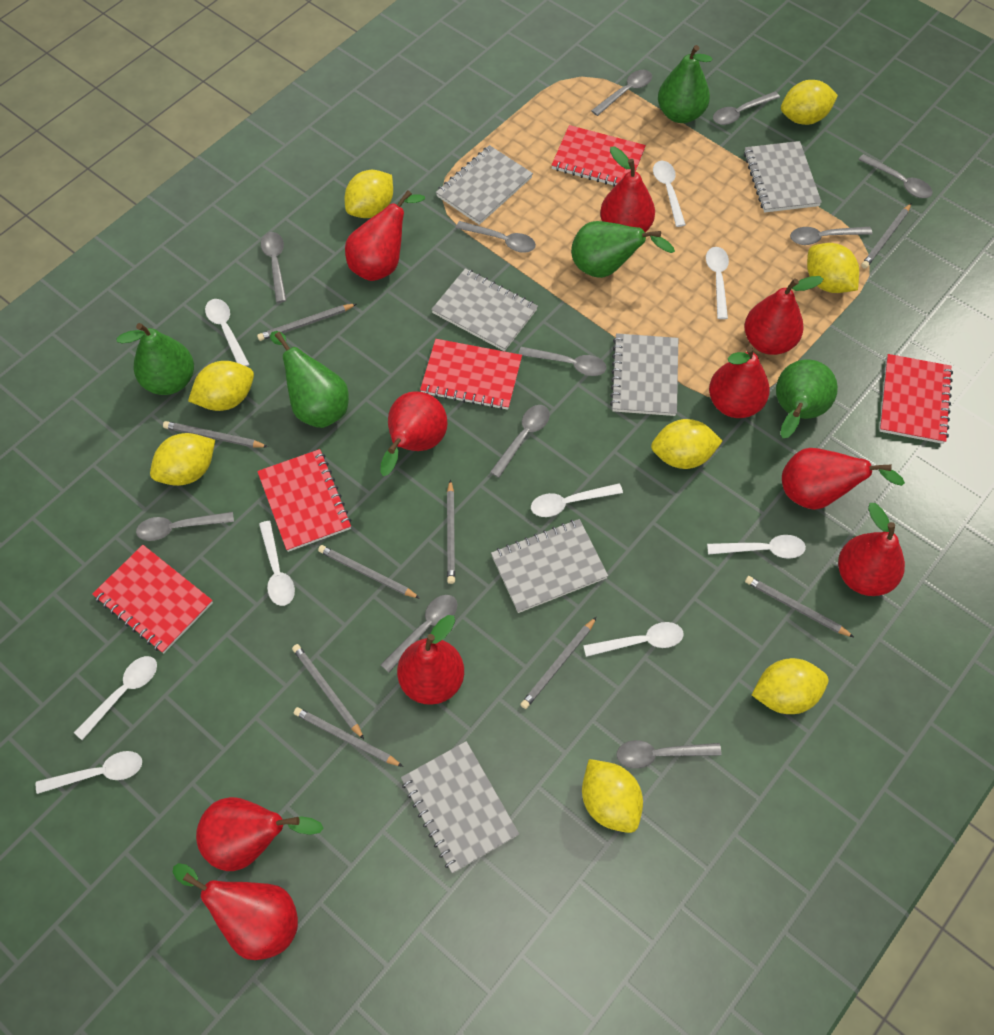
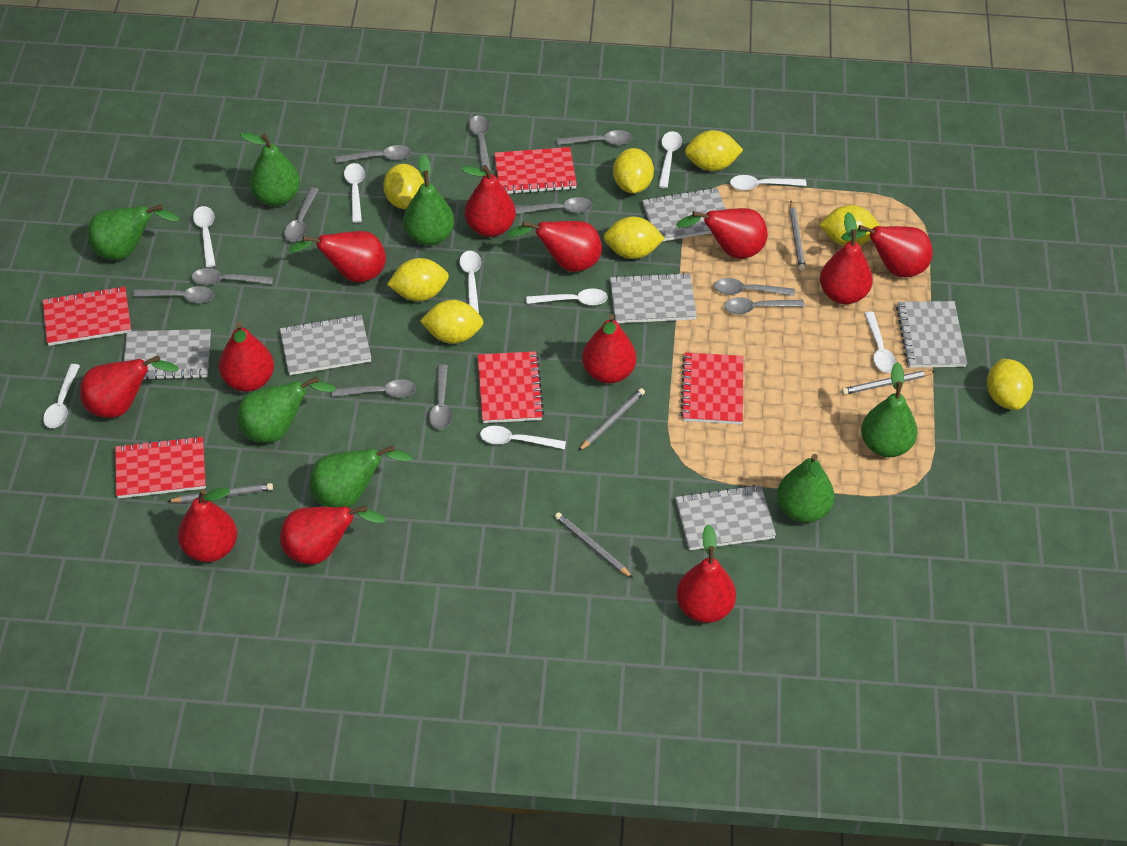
green pear: 5 -> 7
grey pencil: 9 -> 5
red pear: 10 -> 12

